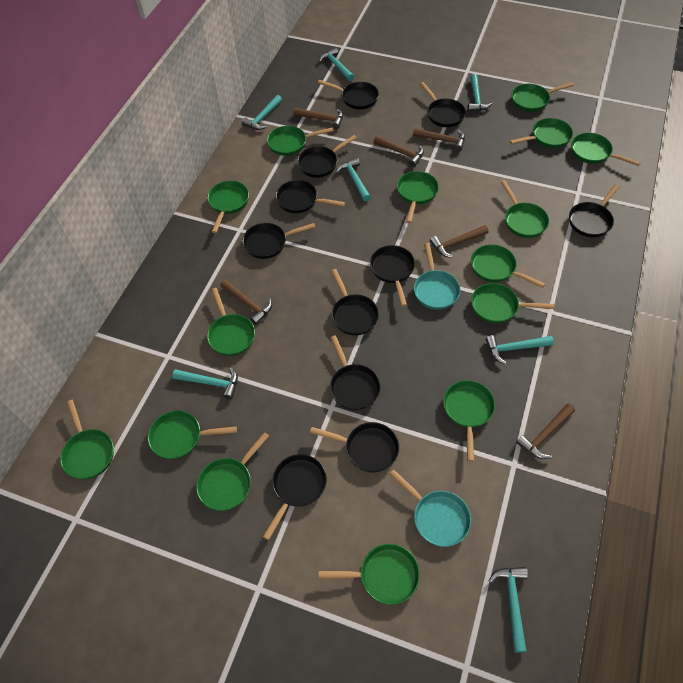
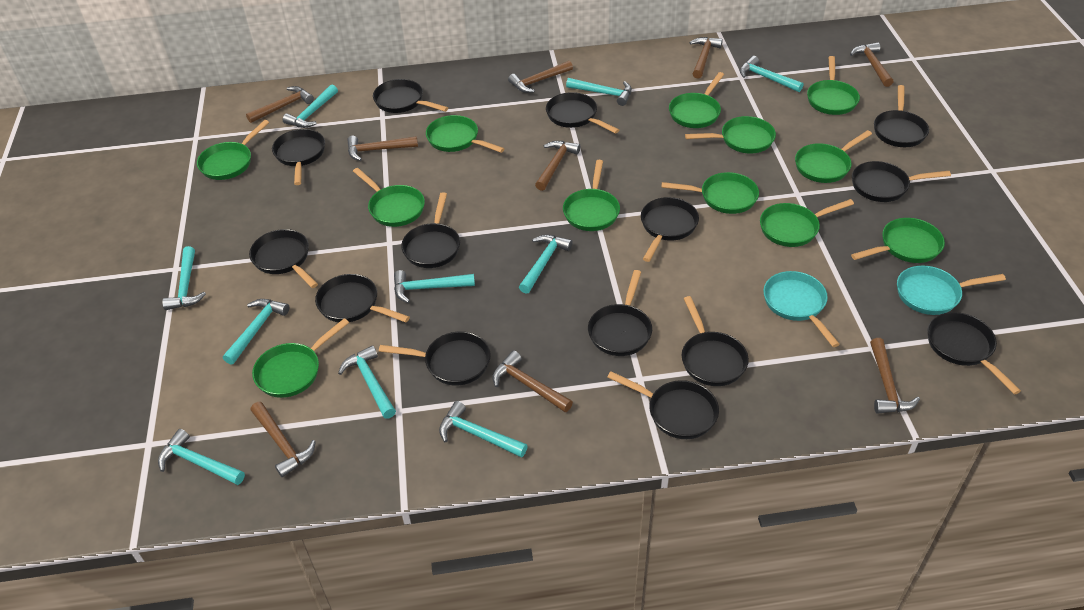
black pan: 11 -> 14
brown hammer: 6 -> 9
green pan: 15 -> 12
turquoise hammer: 7 -> 10

